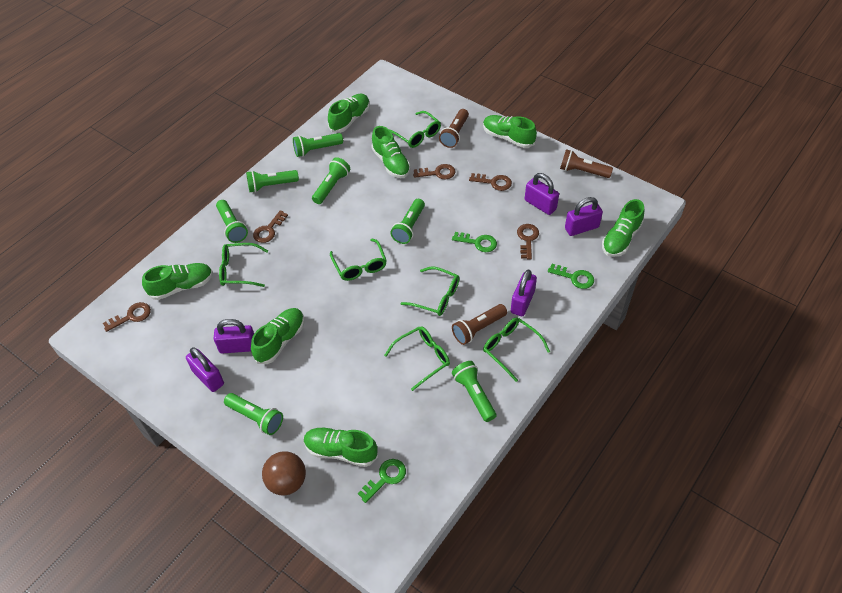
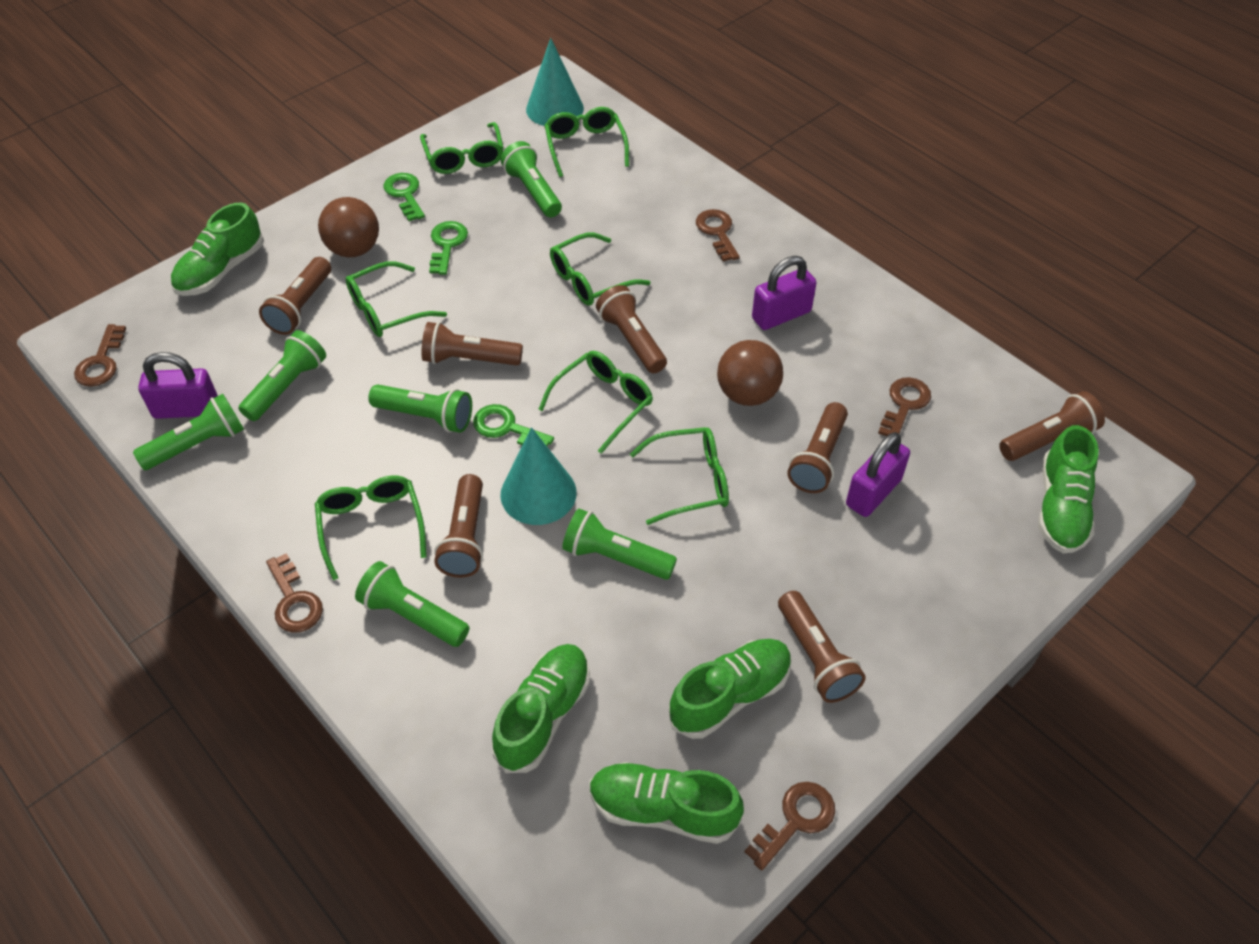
brown ball: 1 -> 2
brown flashlight: 3 -> 7
green flashlight: 7 -> 6
green glasses: 6 -> 7
green shoe: 7 -> 5
purple padlock: 5 -> 3
turquoise cone: 0 -> 2

